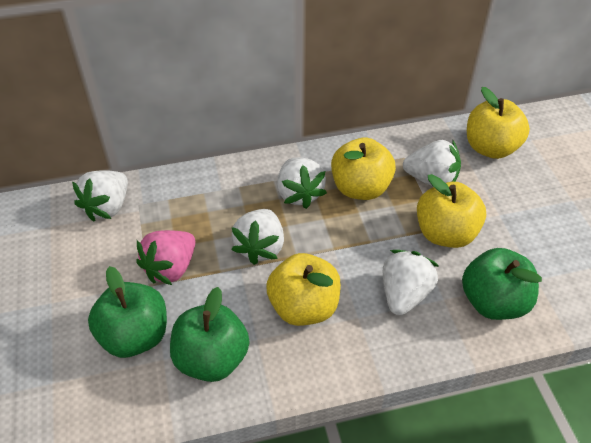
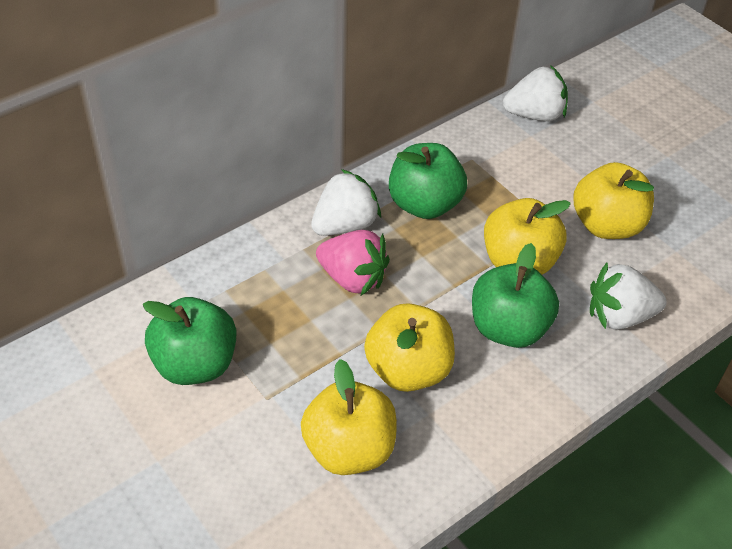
white strawberry: 5 -> 3

